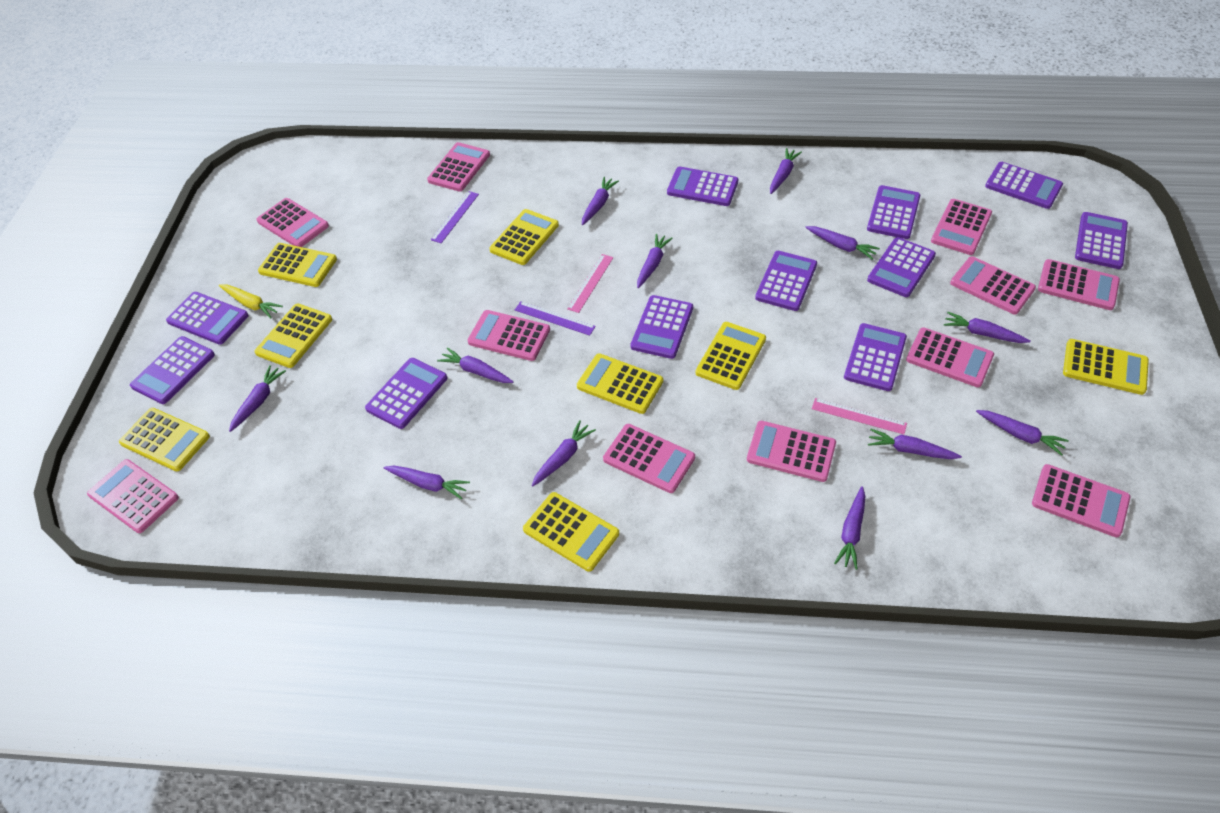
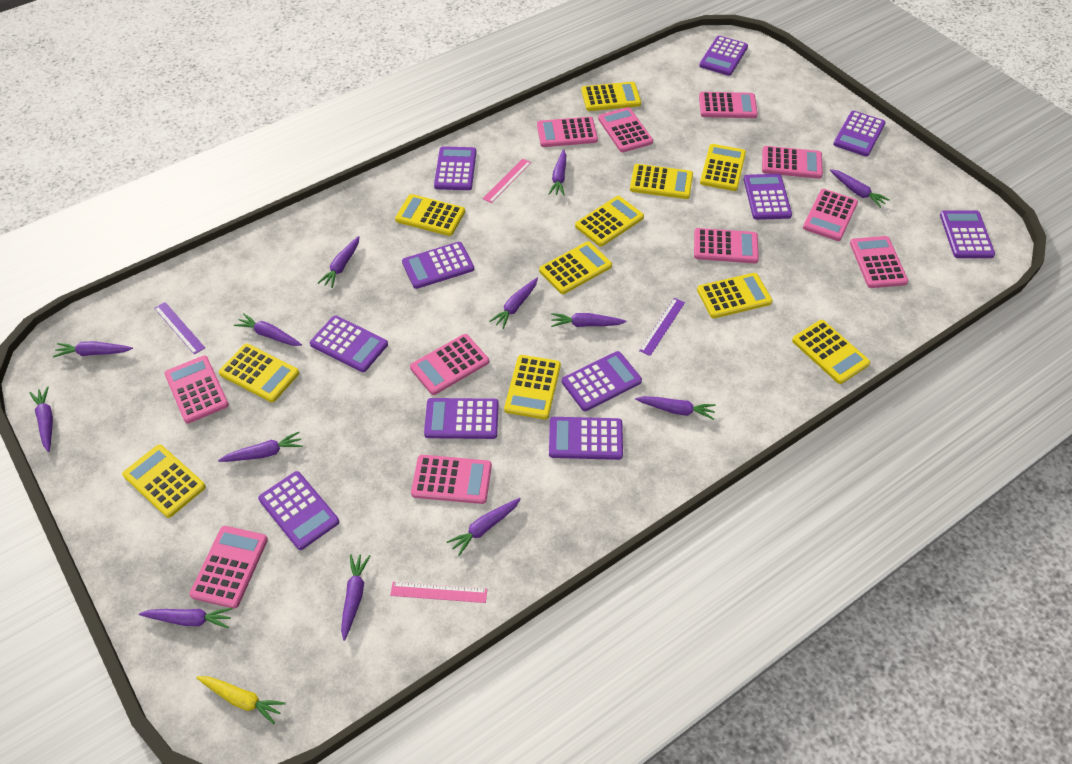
purple carrot: 12 -> 13
yellow calculator: 8 -> 11

